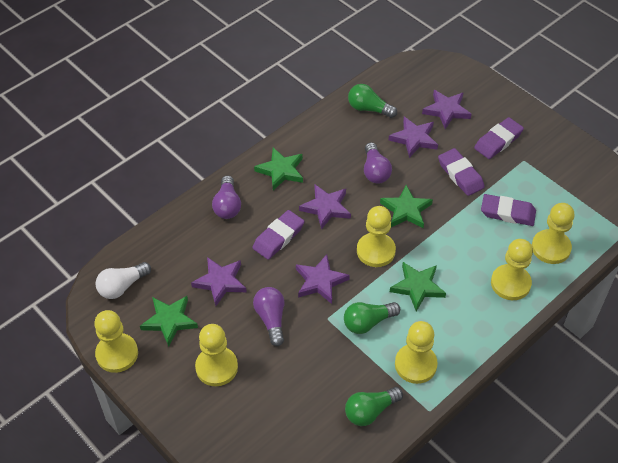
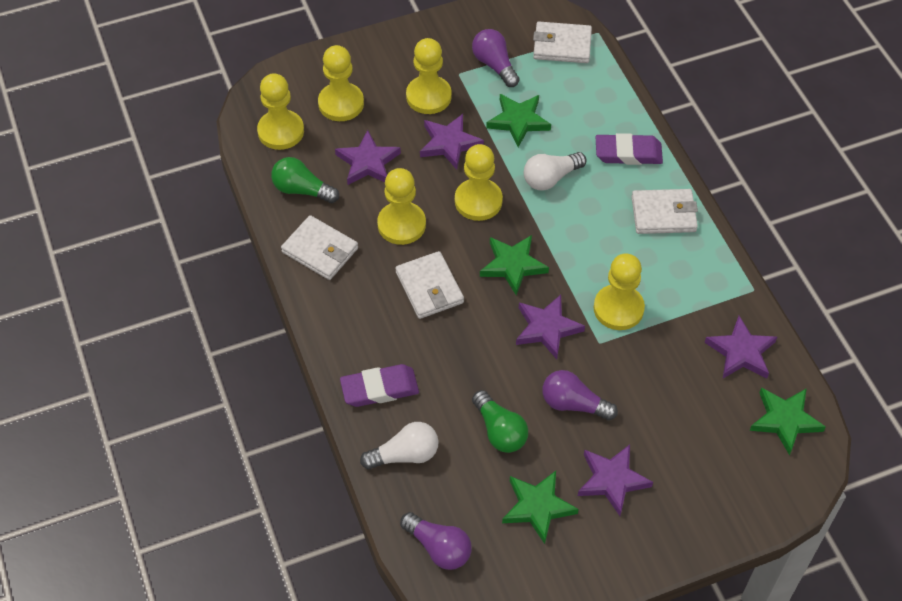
green light bulb: 3 -> 2
purple eraser: 4 -> 2
white light bulb: 1 -> 2
white wallet: 0 -> 4

